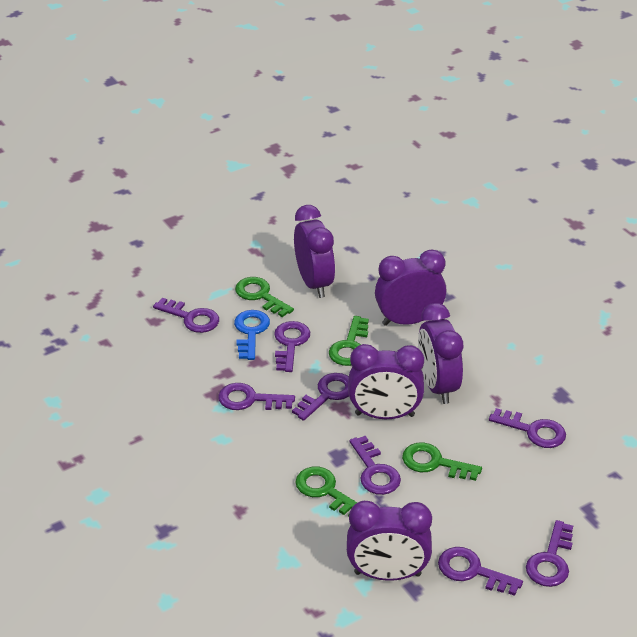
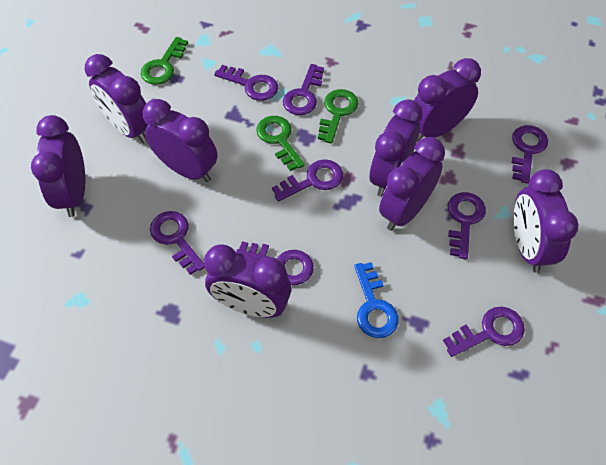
green key: 4 -> 3
purple clock: 5 -> 8

